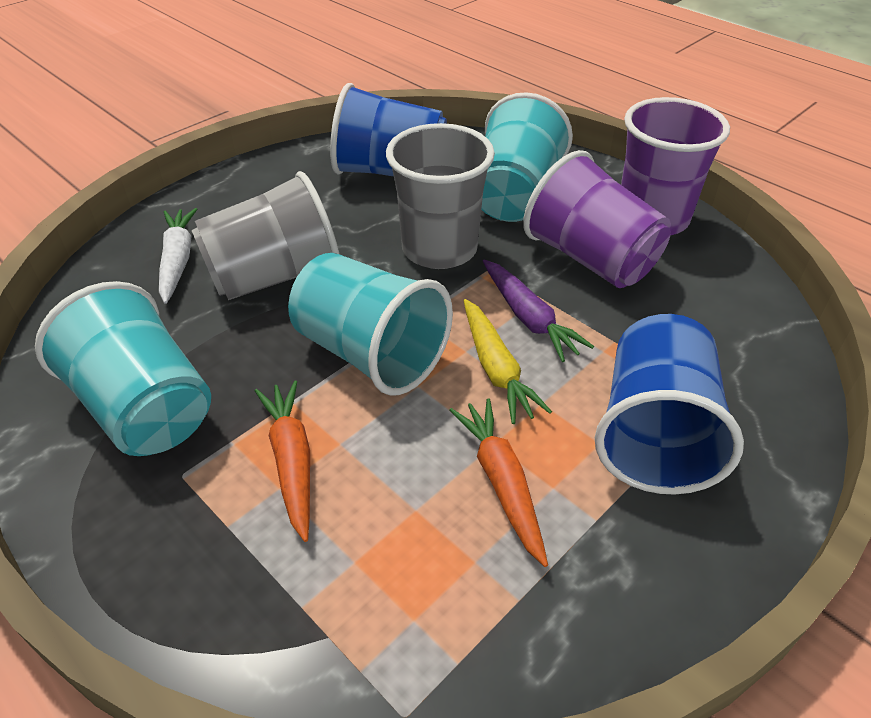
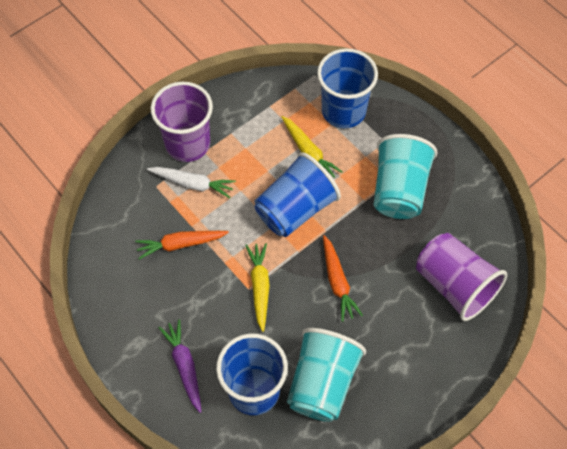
blue cup: 2 -> 3
grey cup: 2 -> 0
turquoise cup: 3 -> 2
yellow carrot: 1 -> 2

